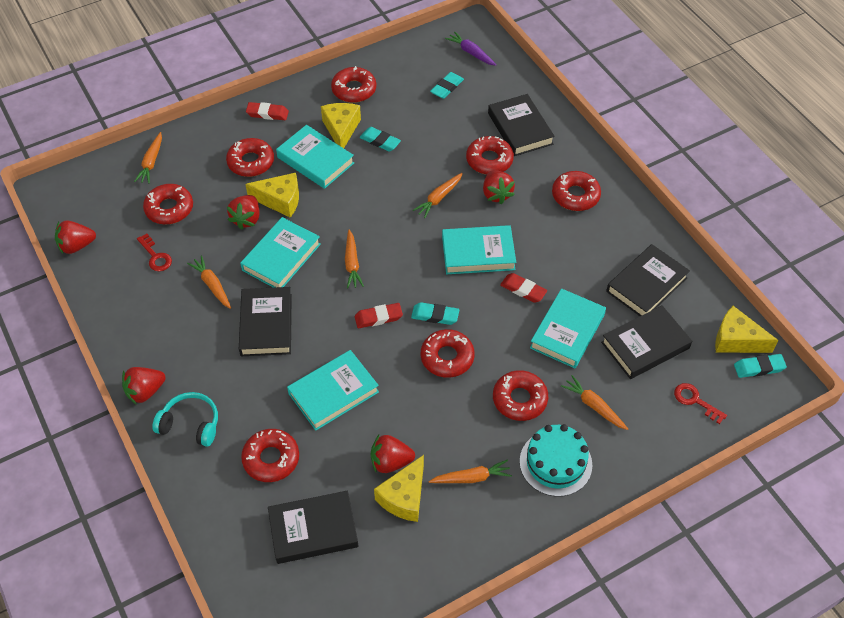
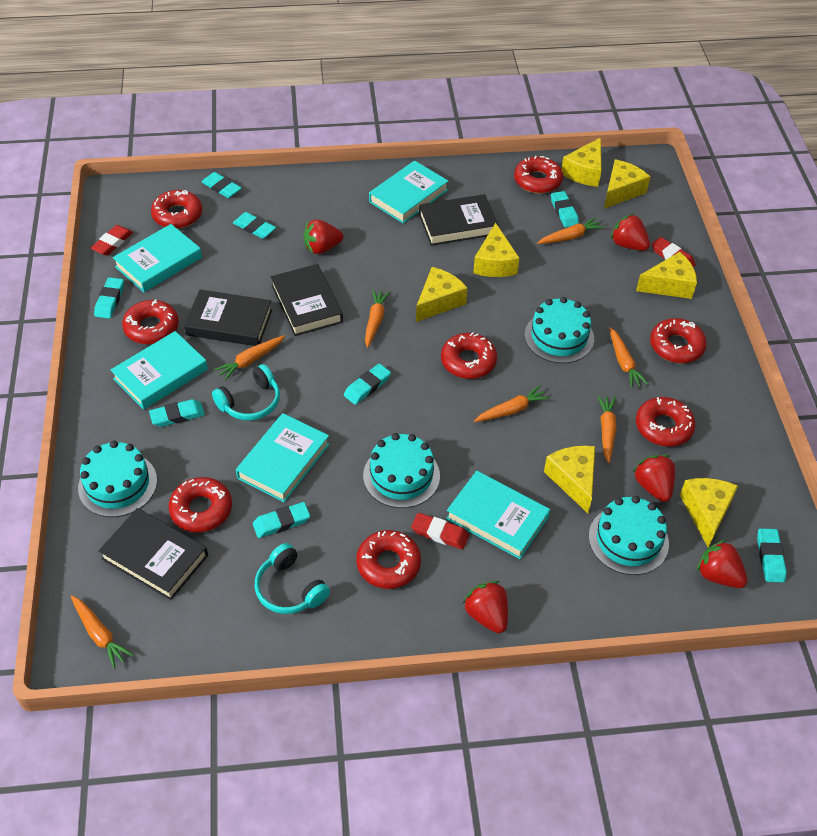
black book: 5 -> 4
orange carrot: 6 -> 7
purple carrot: 1 -> 0
red key: 2 -> 0
turquoise cake: 1 -> 4
turquoise eraser: 4 -> 8
turquoise headphones: 1 -> 2
yellow cheese: 4 -> 7

